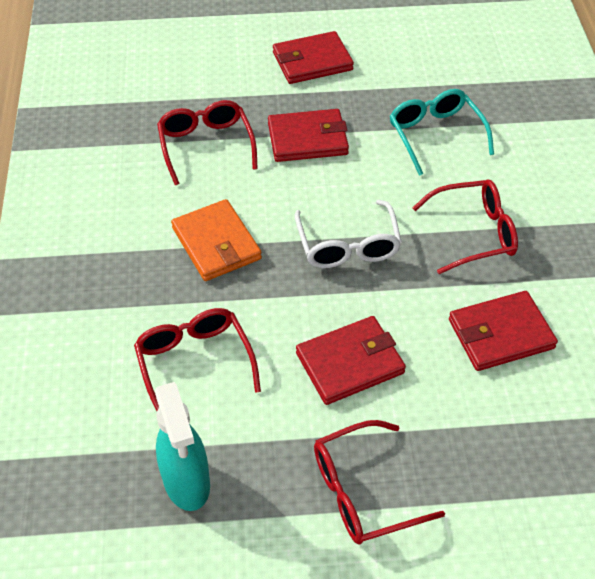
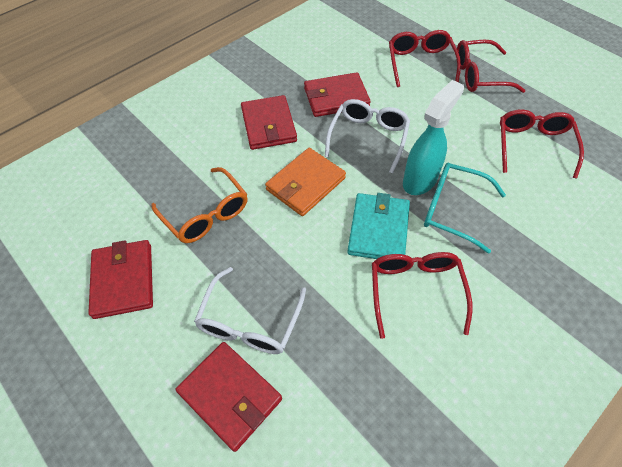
orange glasses: 0 -> 1
turquoise wallet: 0 -> 1
white glasses: 1 -> 2

